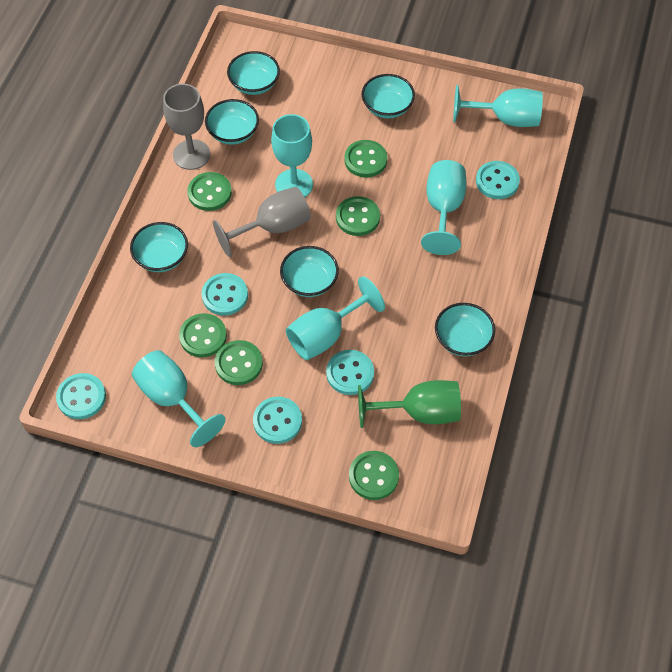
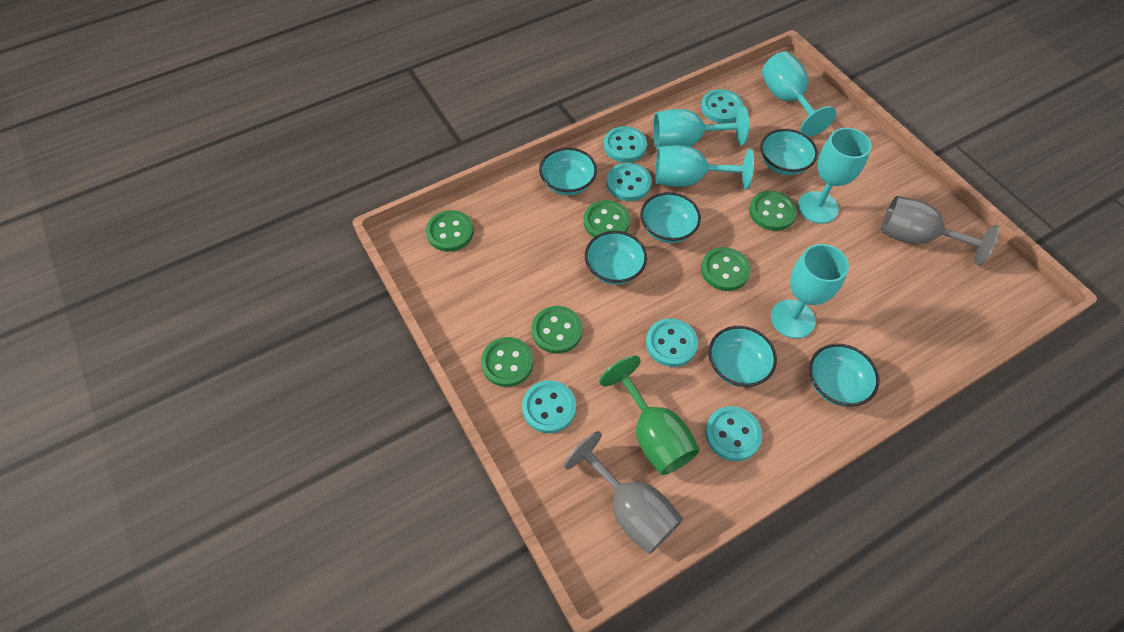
turquoise button: 5 -> 6

